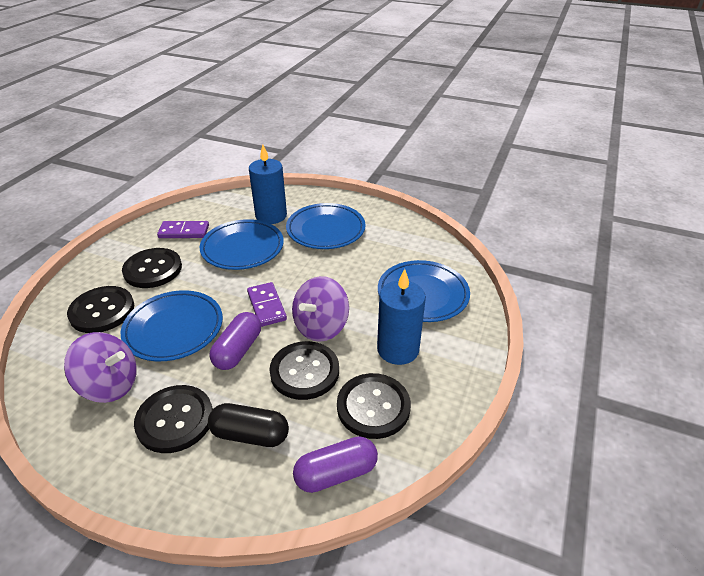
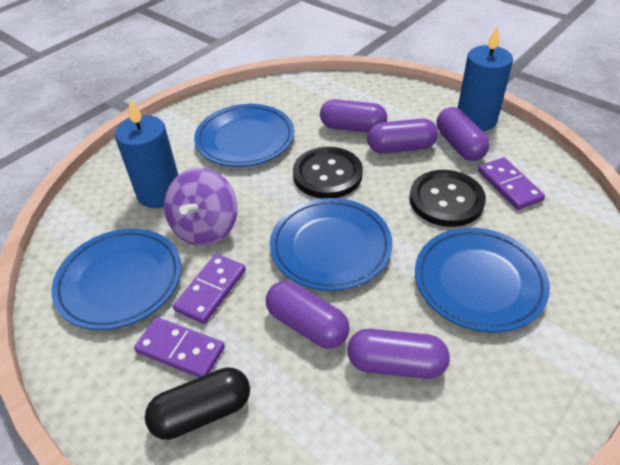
black button: 5 -> 2
purple capsule: 2 -> 5
purple domino: 2 -> 3
purple spinning top: 2 -> 1

